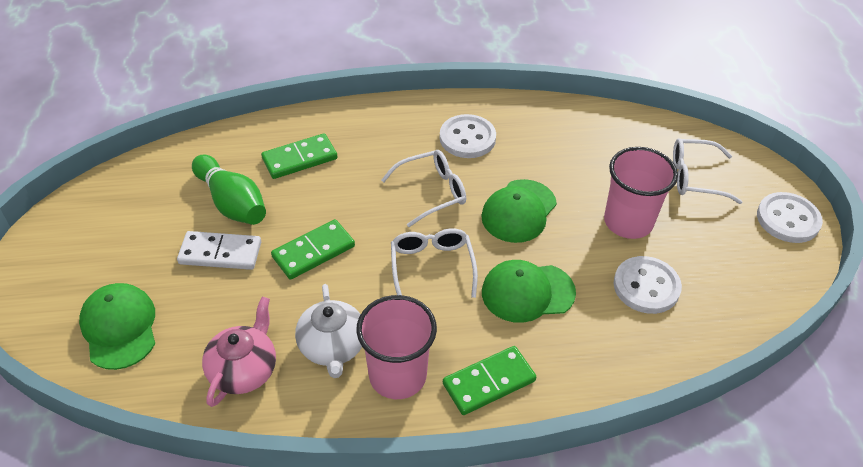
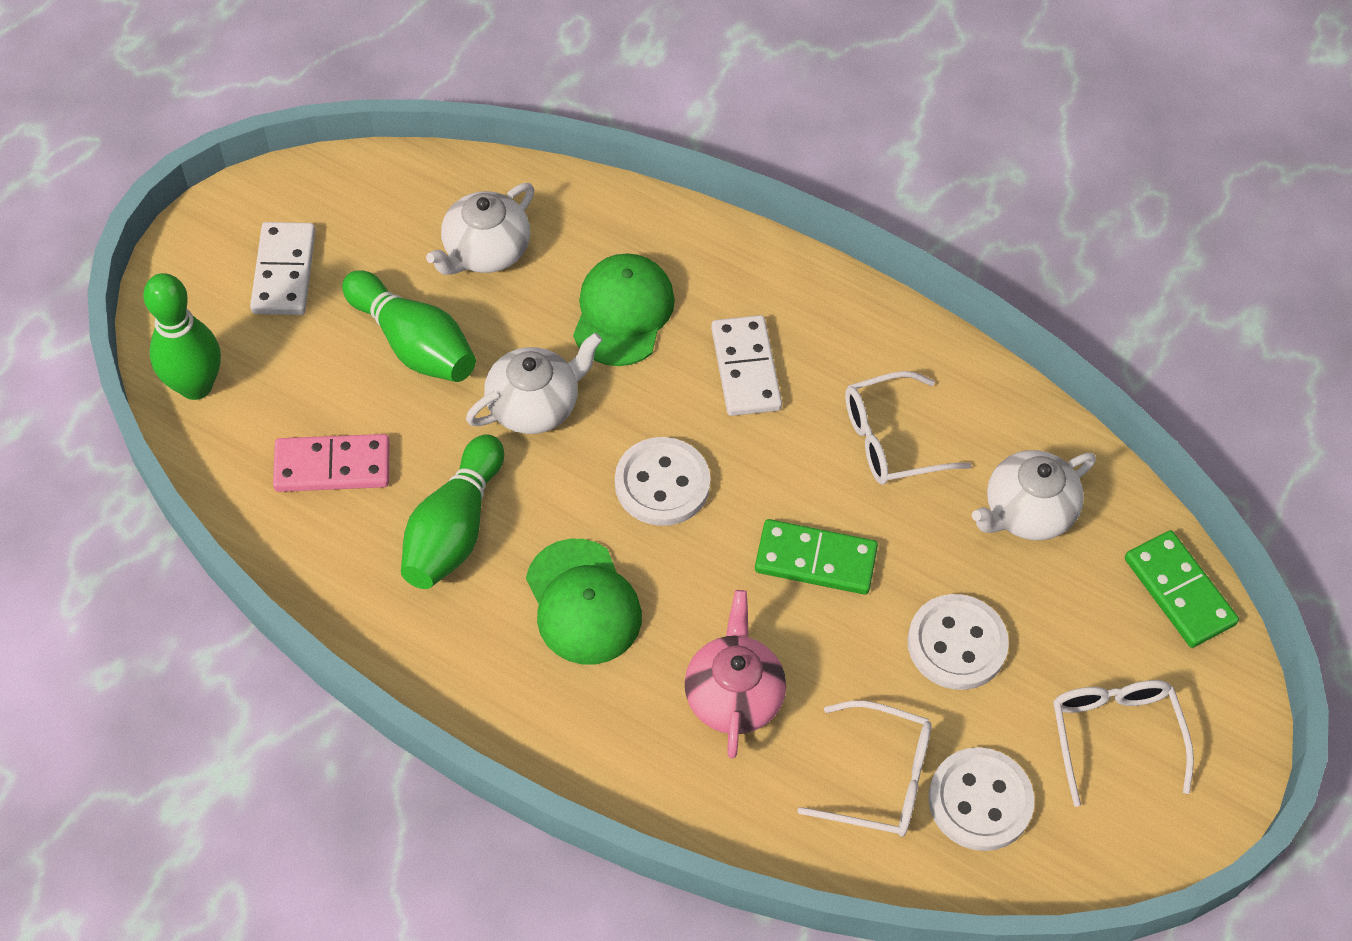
green bowling pin: 1 -> 3
green cap: 3 -> 2
green domino: 3 -> 2
pink cup: 2 -> 0
pink domino: 0 -> 1
white domino: 1 -> 2
white teapot: 1 -> 3

